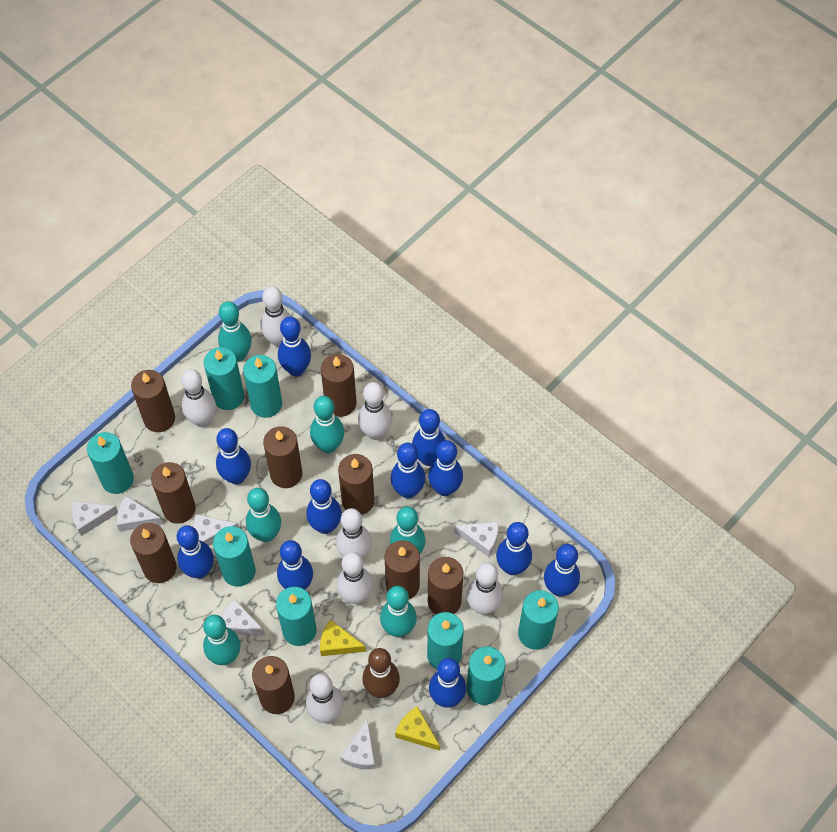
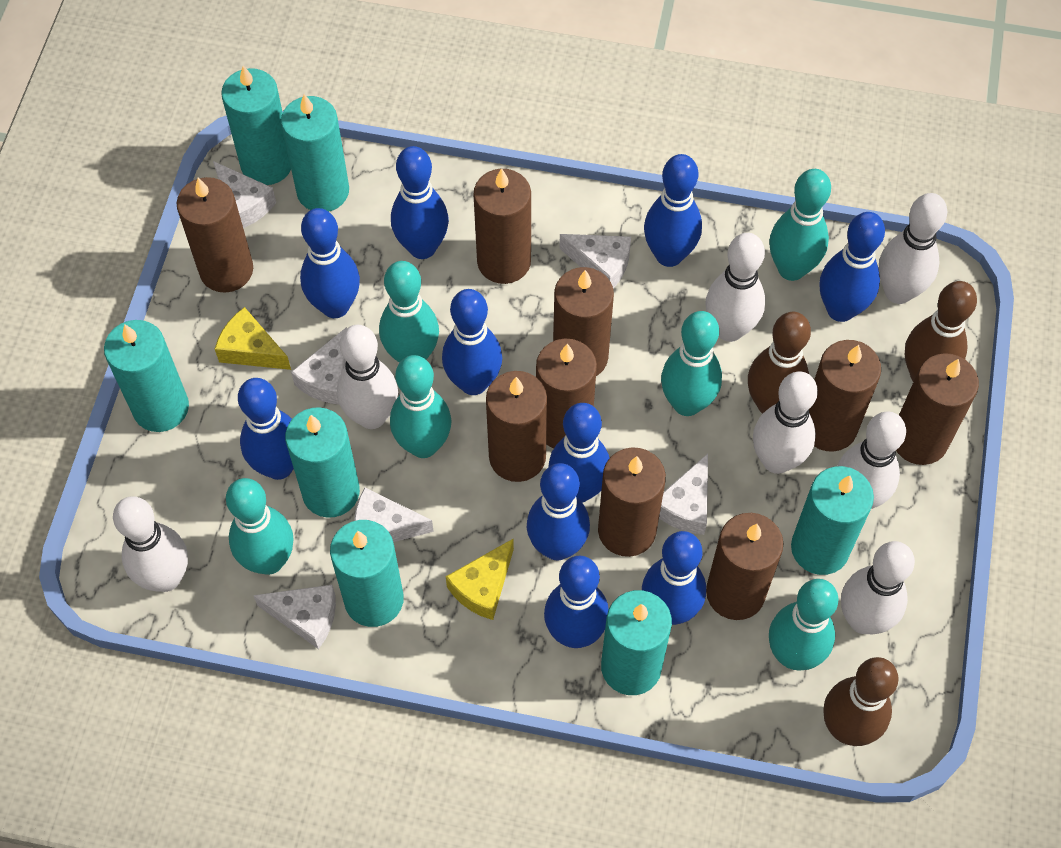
blue bowling pin: 11 -> 10
brown bowling pin: 1 -> 3
turquoise candle: 8 -> 7

